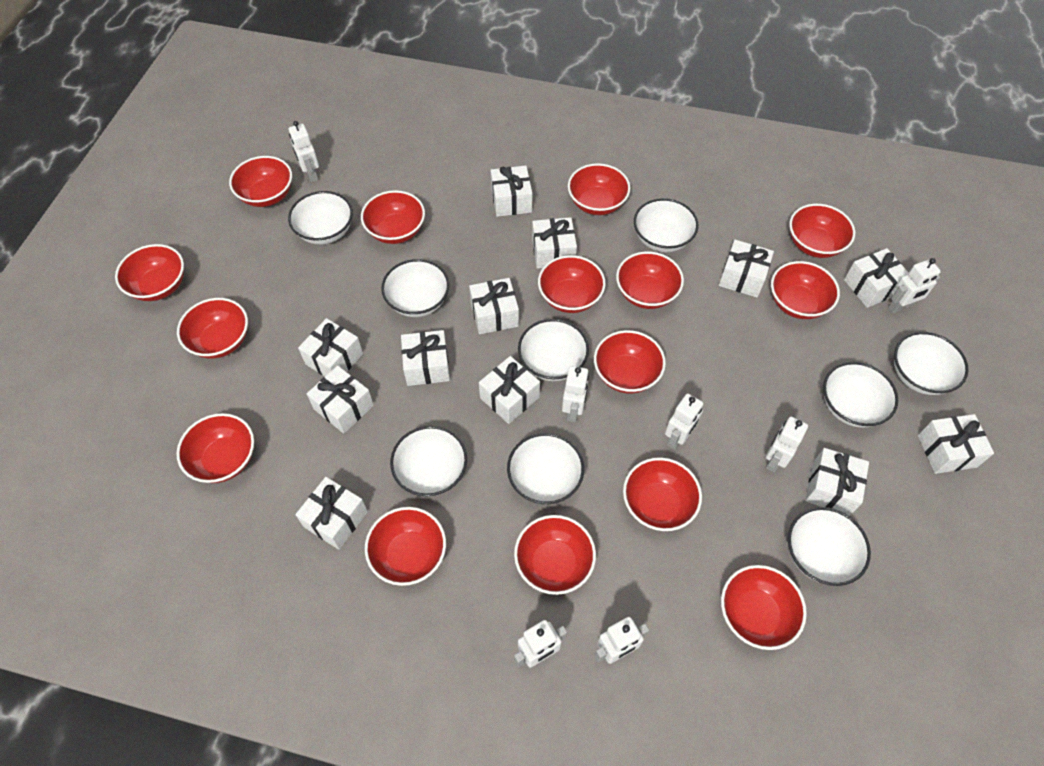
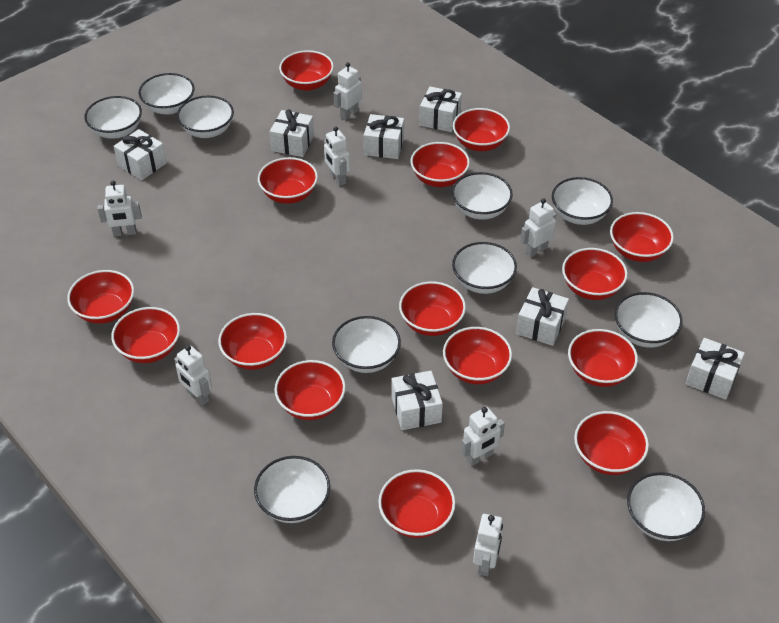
white bowl: 9 -> 10
white gift: 12 -> 7

